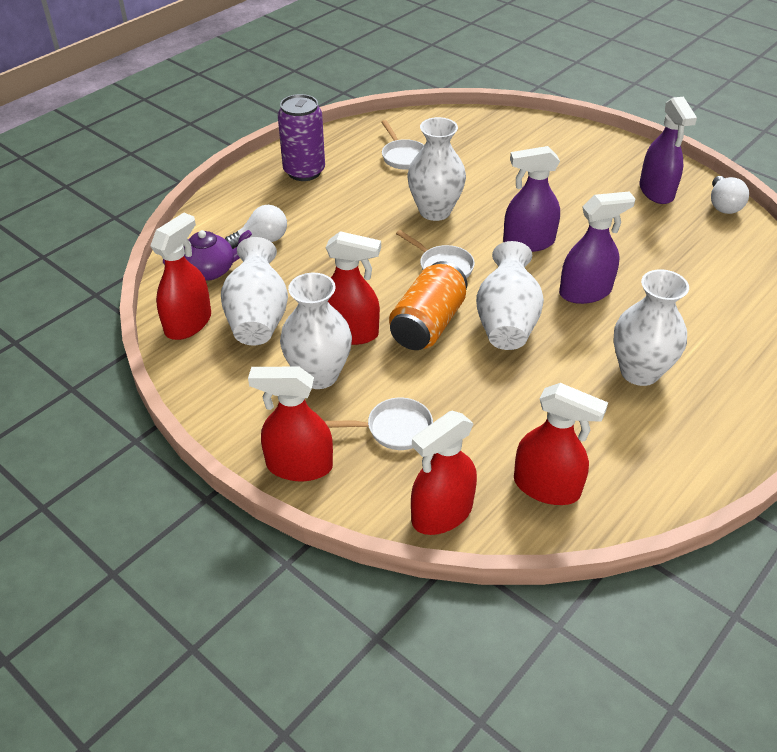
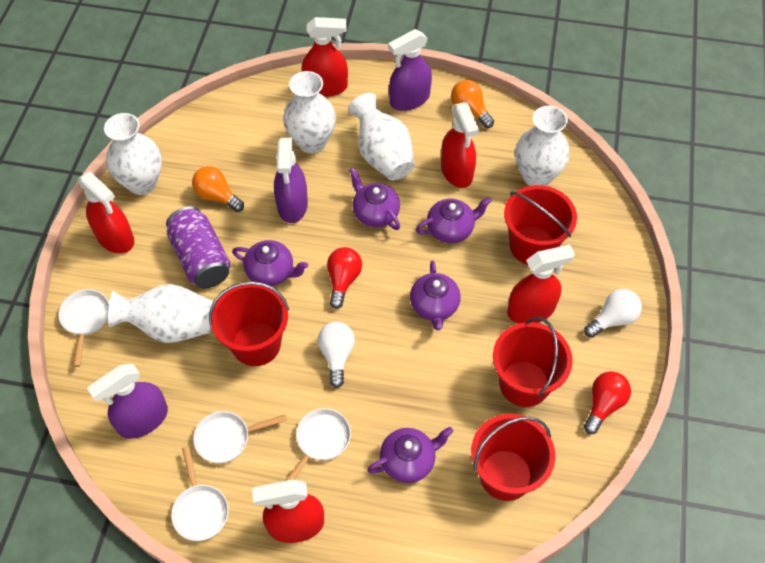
orange can: 1 -> 0
orange light bulb: 0 -> 2
purple teapot: 1 -> 5
red bucket: 0 -> 4
red light bulb: 0 -> 2
white pan: 3 -> 4

